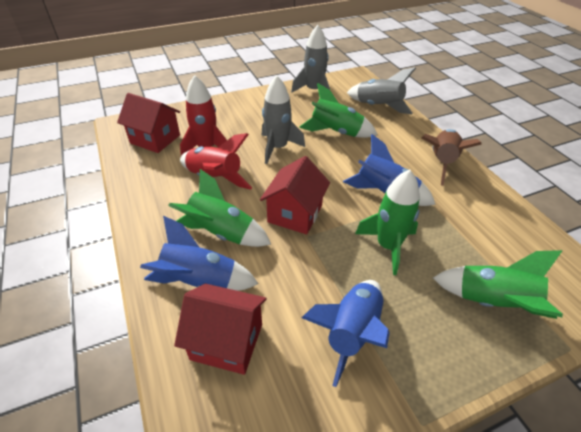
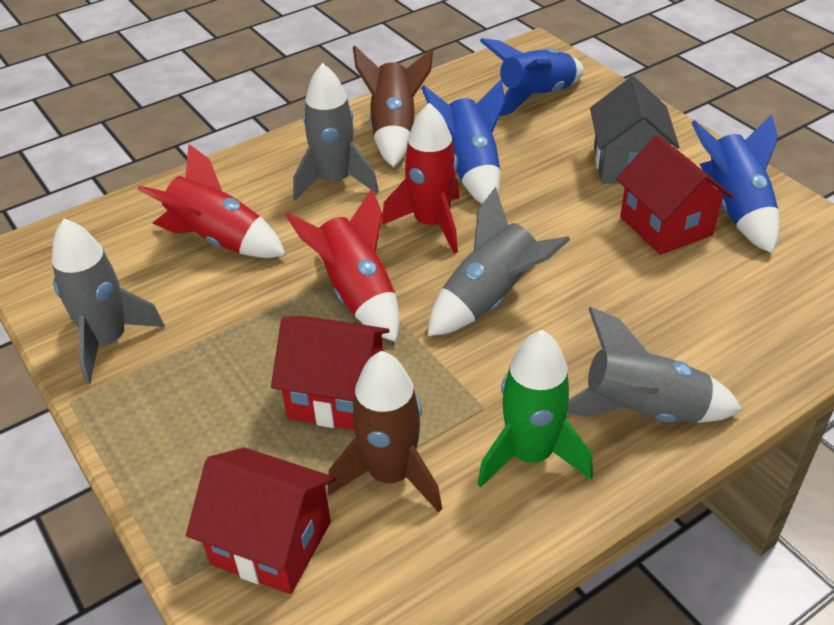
brown rocket: 1 -> 2
green rocket: 4 -> 1
grey house: 0 -> 1
grey rocket: 3 -> 4
red rocket: 2 -> 3

